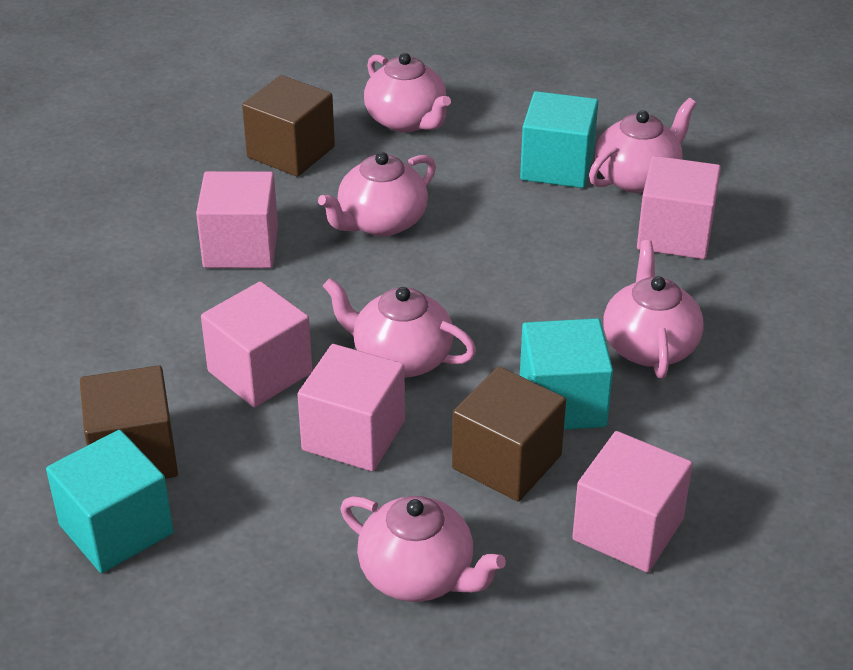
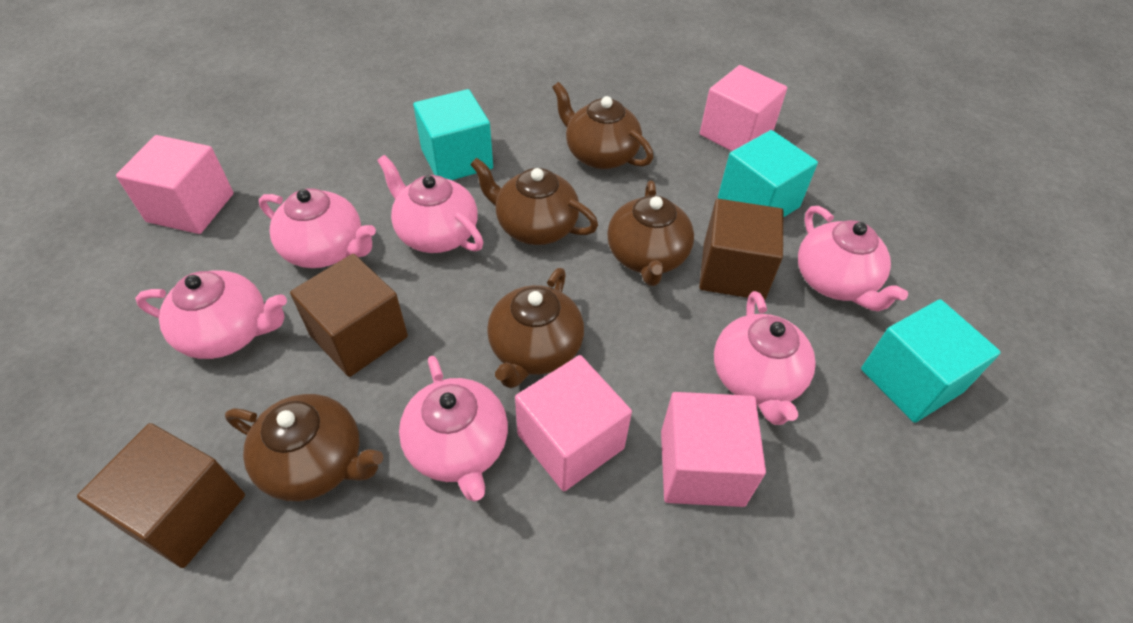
brown teapot: 0 -> 5
pink cube: 5 -> 4

